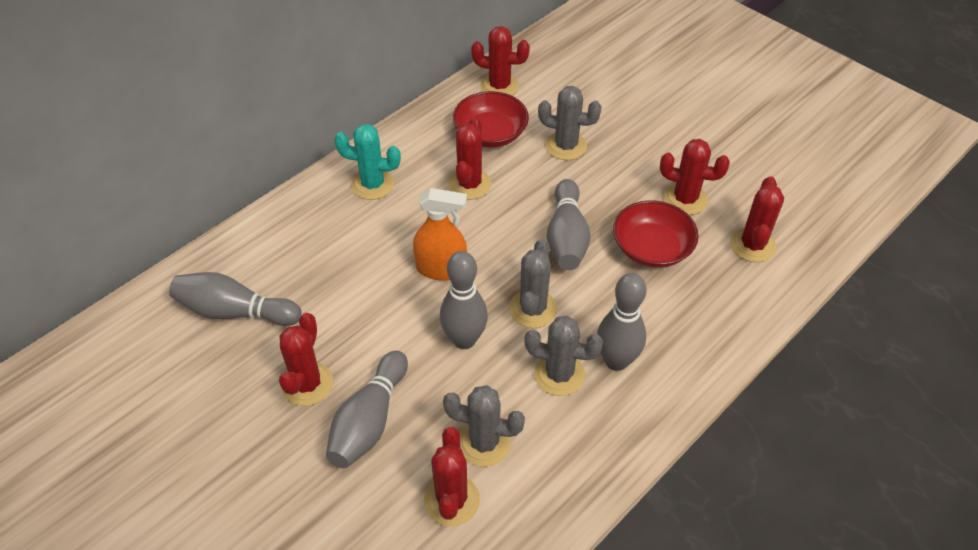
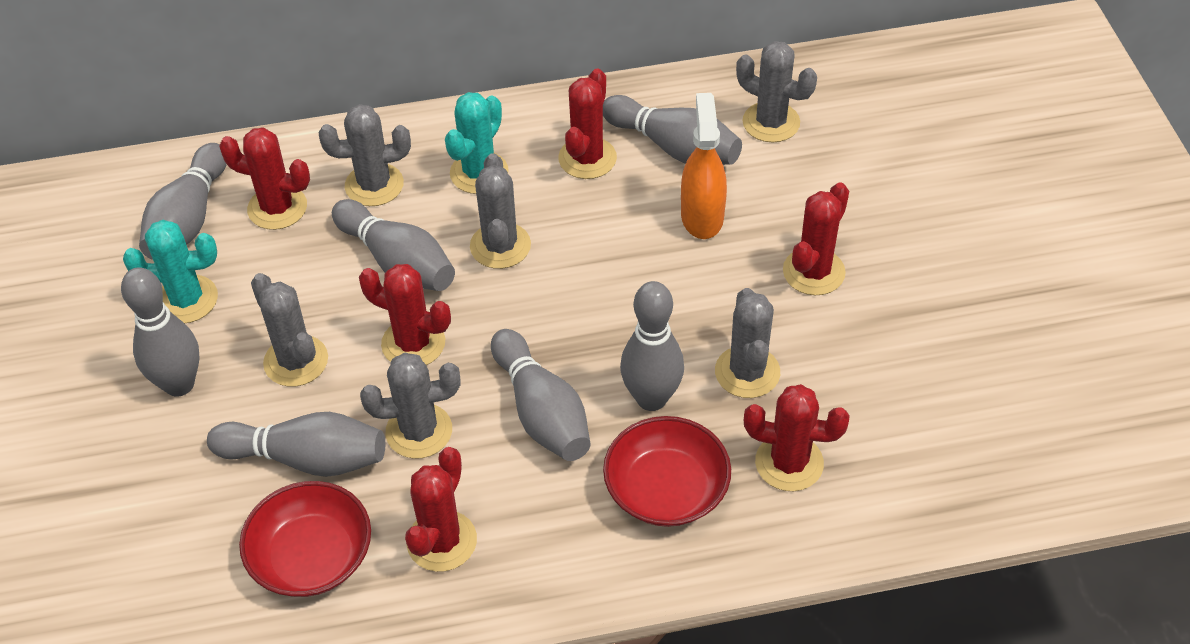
grey bowling pin: 5 -> 7
grey cactus: 4 -> 6
turquoise cactus: 1 -> 2

